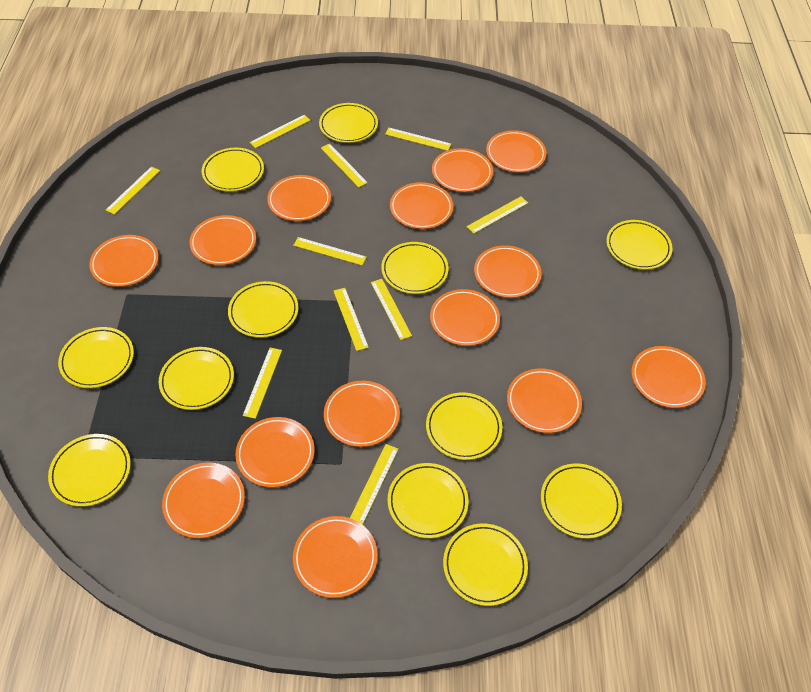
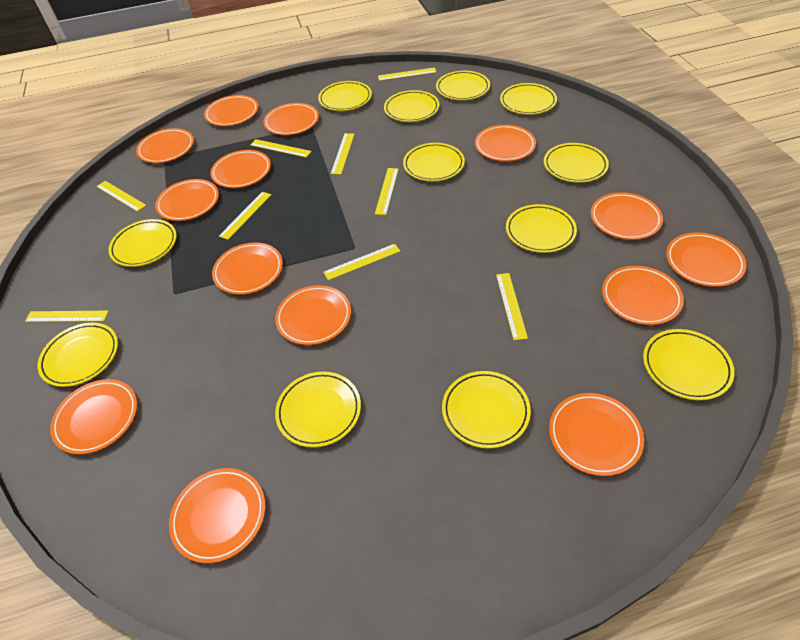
yellow ruler: 10 -> 9

